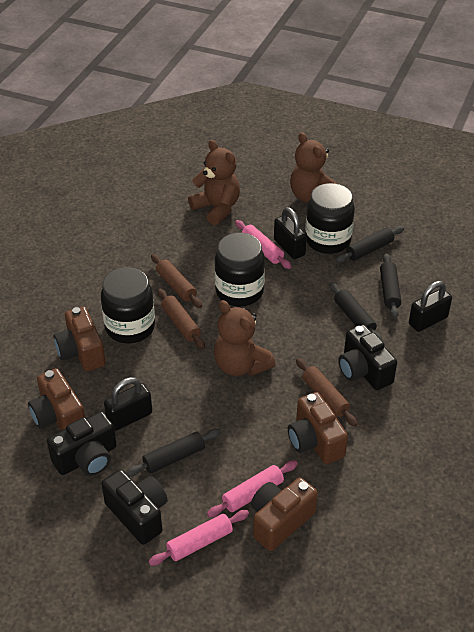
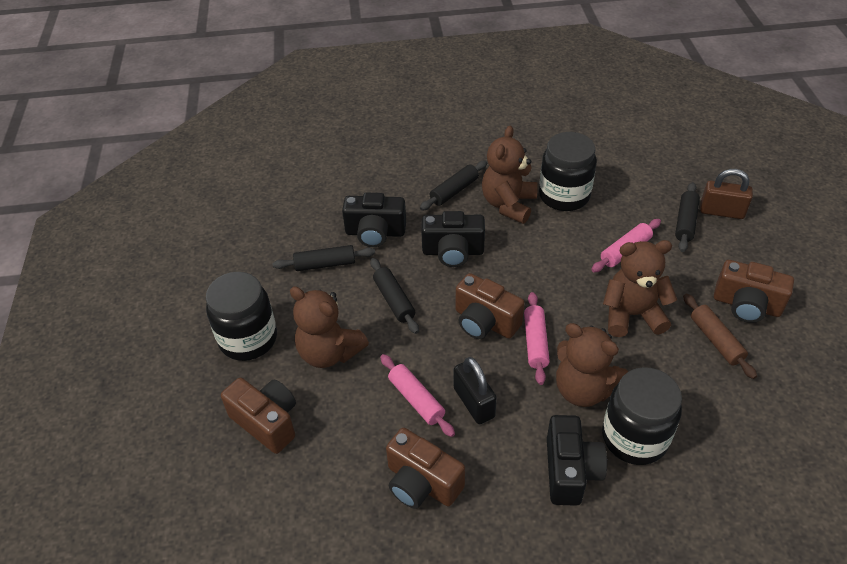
black padlock: 3 -> 1
brown padlock: 0 -> 1
brown rolling pin: 3 -> 1
brown teddy bear: 3 -> 4

